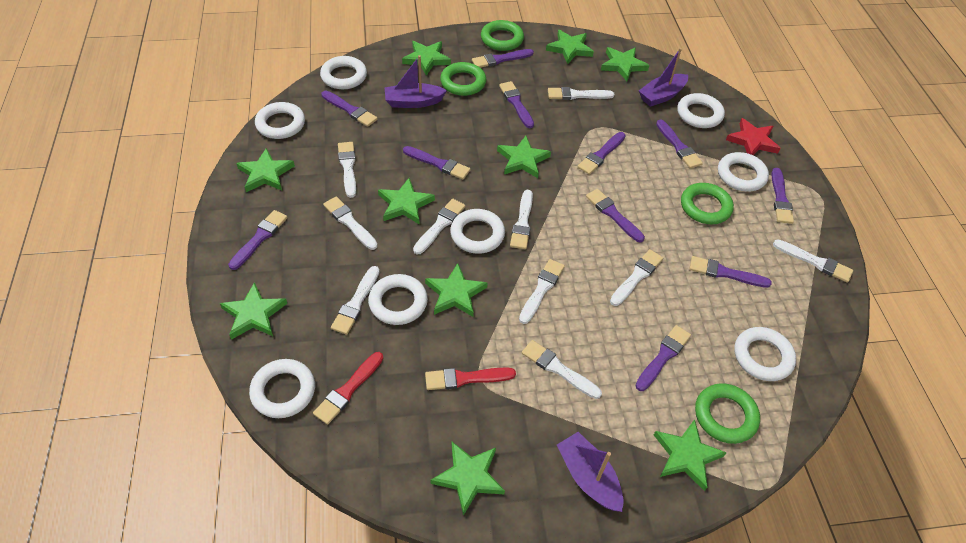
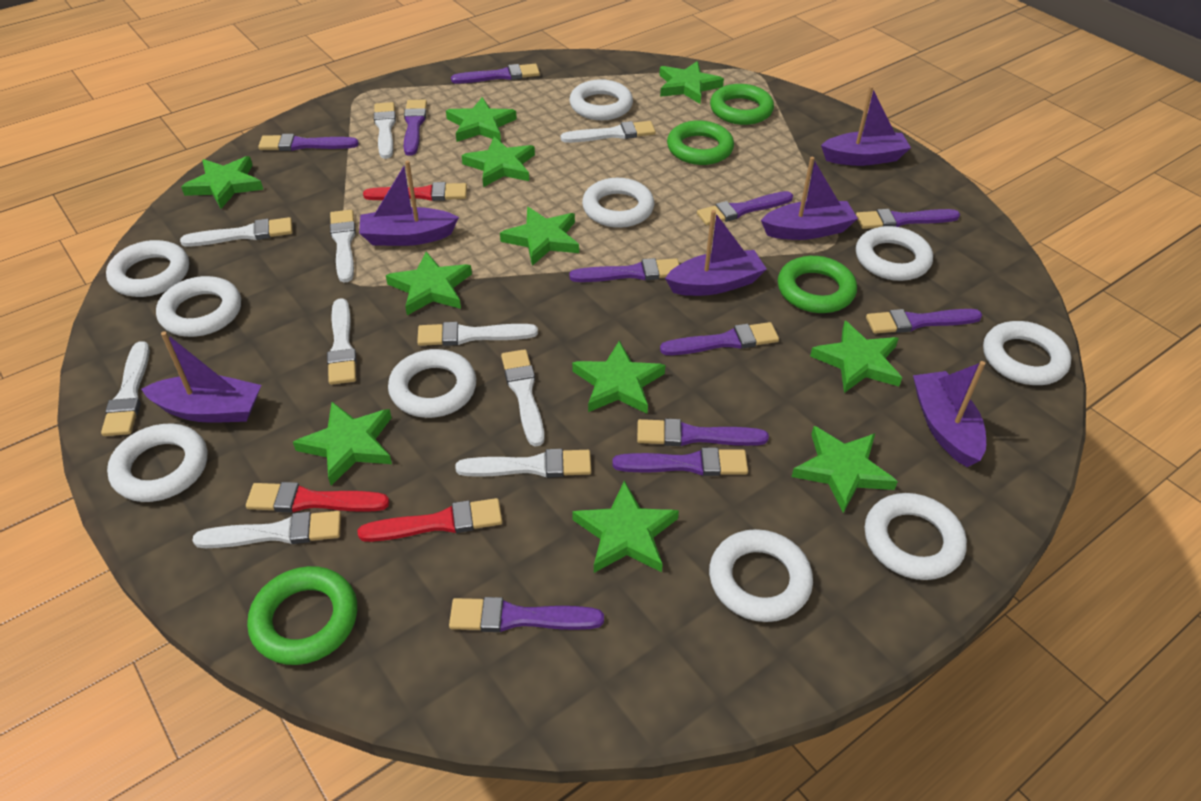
green star: 10 -> 11
purple boat: 3 -> 6
red brush: 2 -> 3
red star: 1 -> 0
white ring: 8 -> 10

